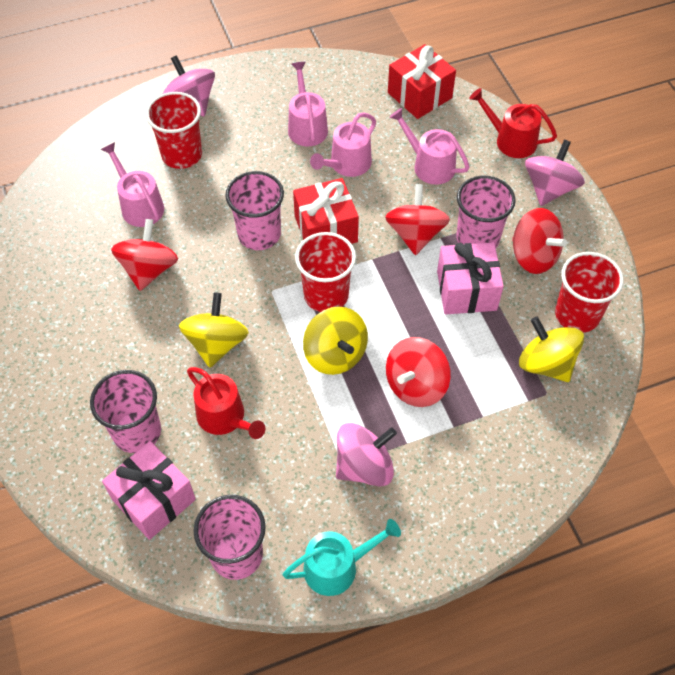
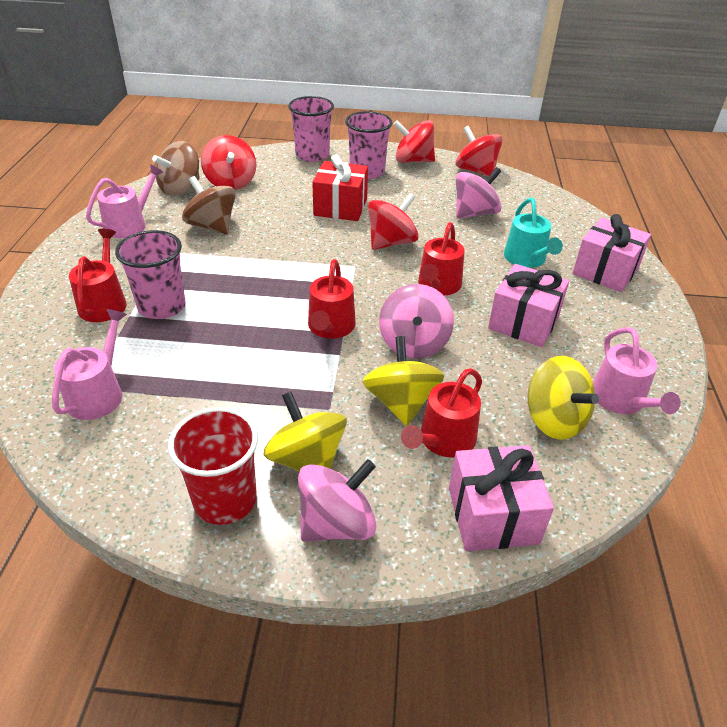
brown spinning top: 0 -> 2
pink cup: 4 -> 3
pink gift: 2 -> 3
pink watering can: 4 -> 3
red cup: 3 -> 1
red gift: 2 -> 1
red watering can: 2 -> 4

